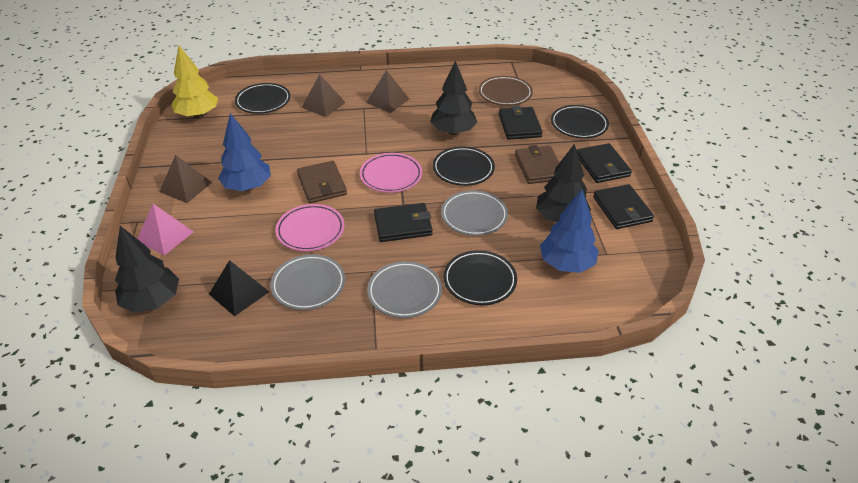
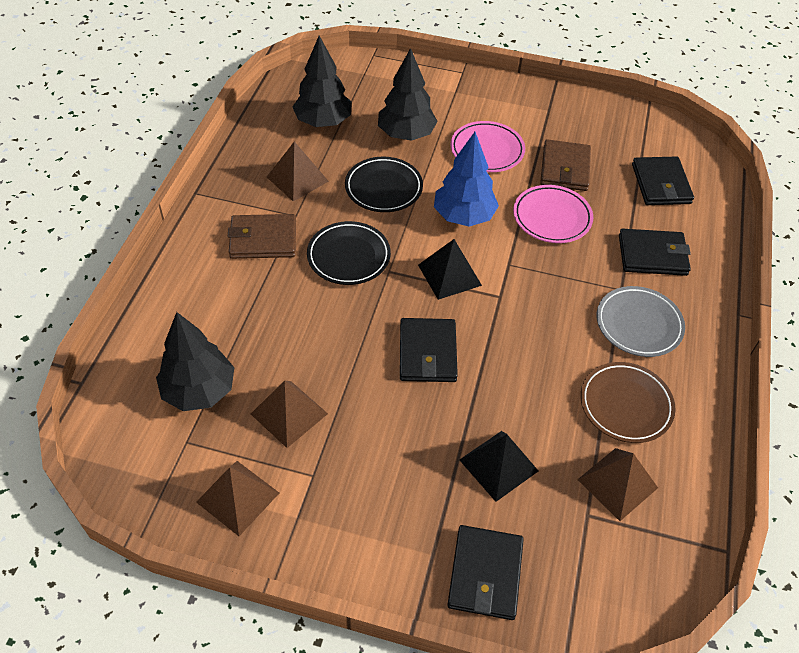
black plate: 4 -> 2
black pyramid: 1 -> 2
blue tree: 2 -> 1
brown pyramid: 3 -> 4
grey plate: 3 -> 1
pink pyramid: 1 -> 0
yellow tree: 1 -> 0

